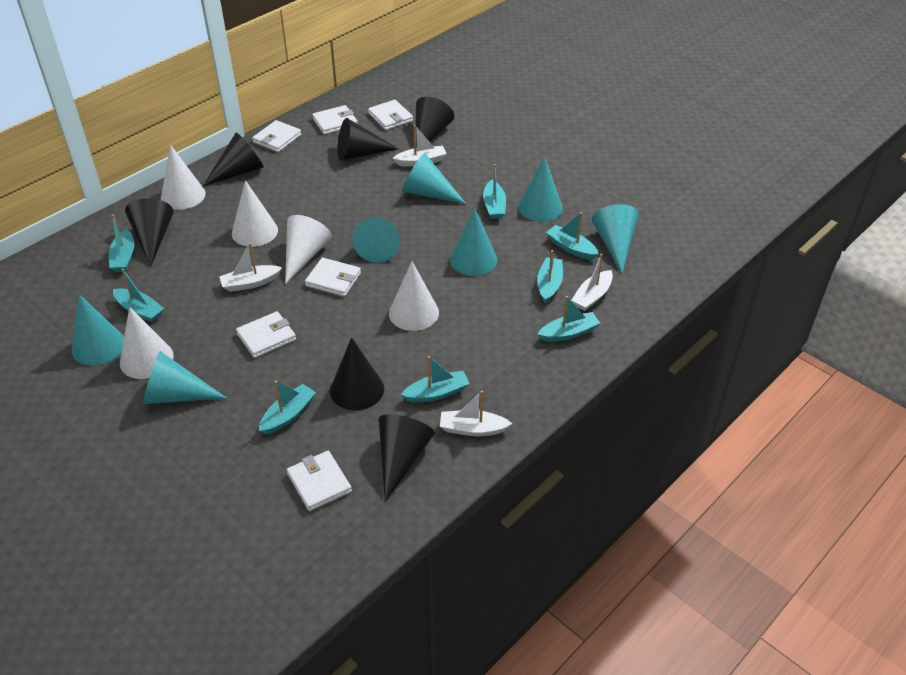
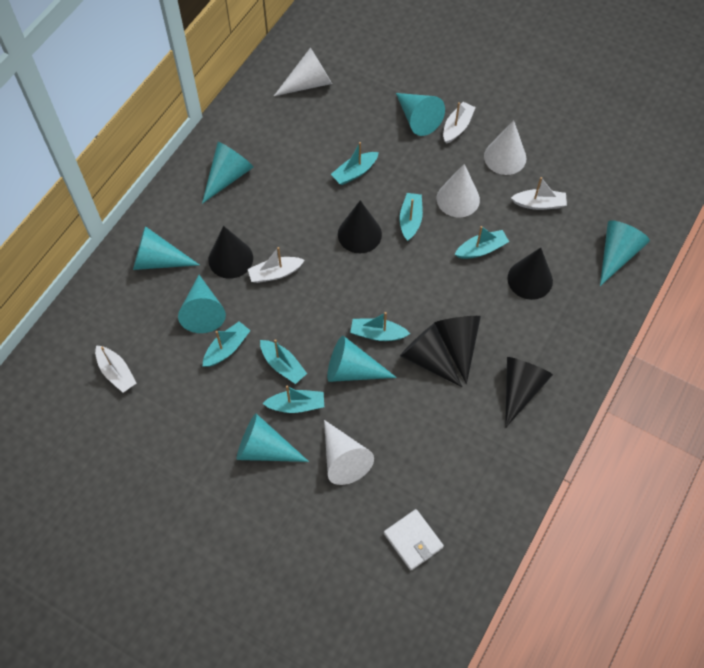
turquoise boat: 8 -> 7
white cone: 5 -> 4
white wallet: 6 -> 1

